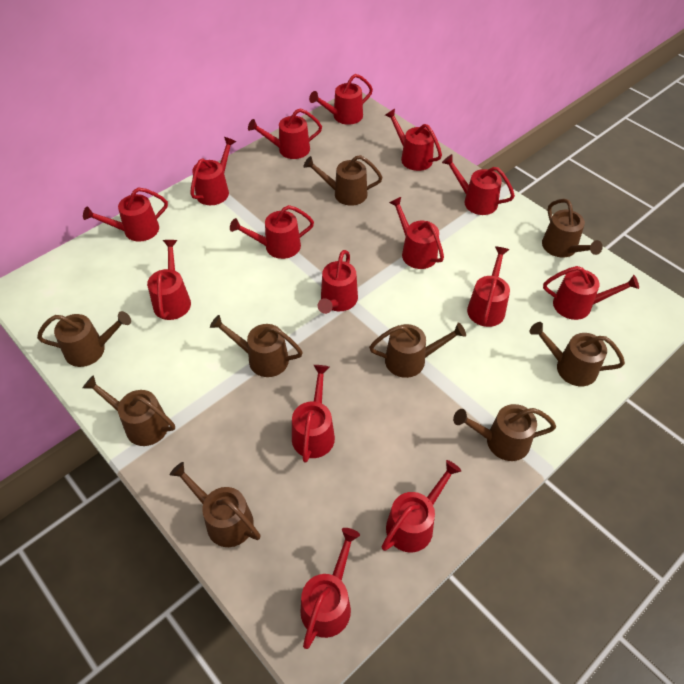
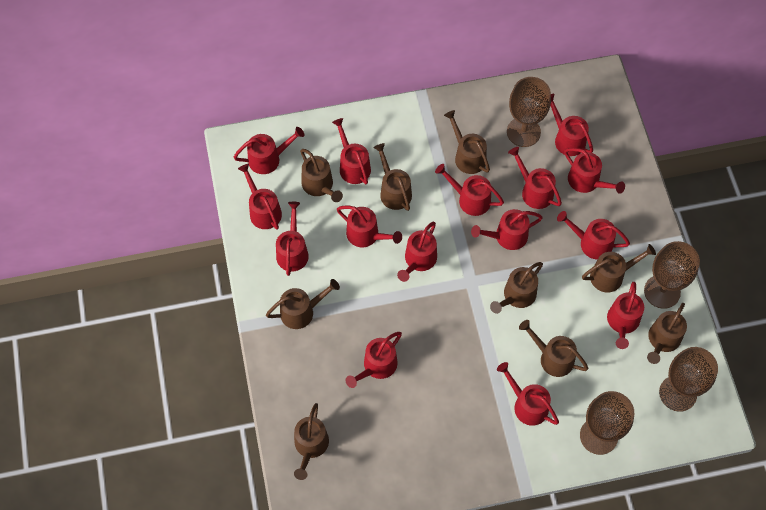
brown goblet: 0 -> 4

